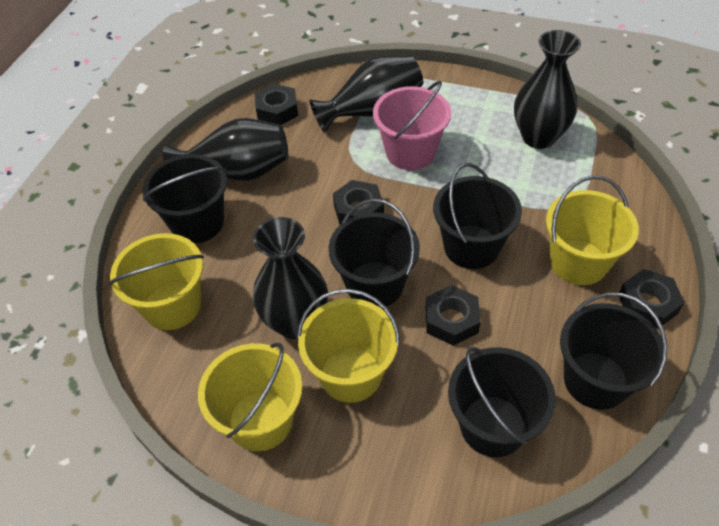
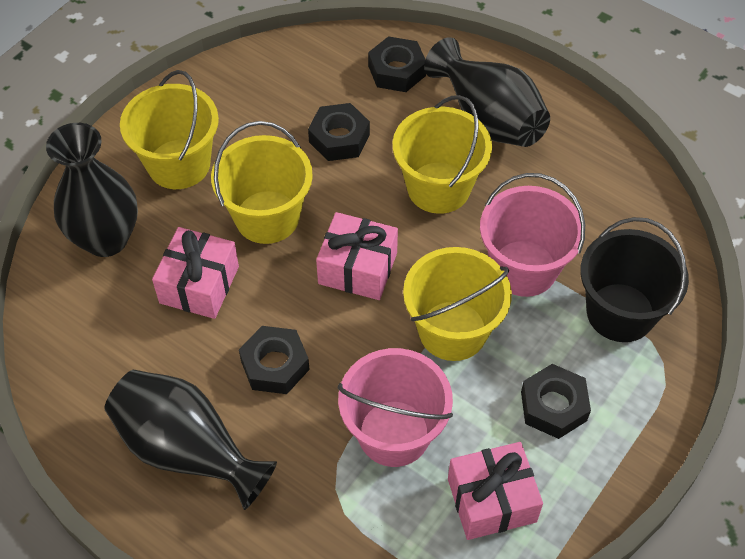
black bucket: 5 -> 1
black vase: 4 -> 3
pink bucket: 1 -> 2
pink gift: 0 -> 3

